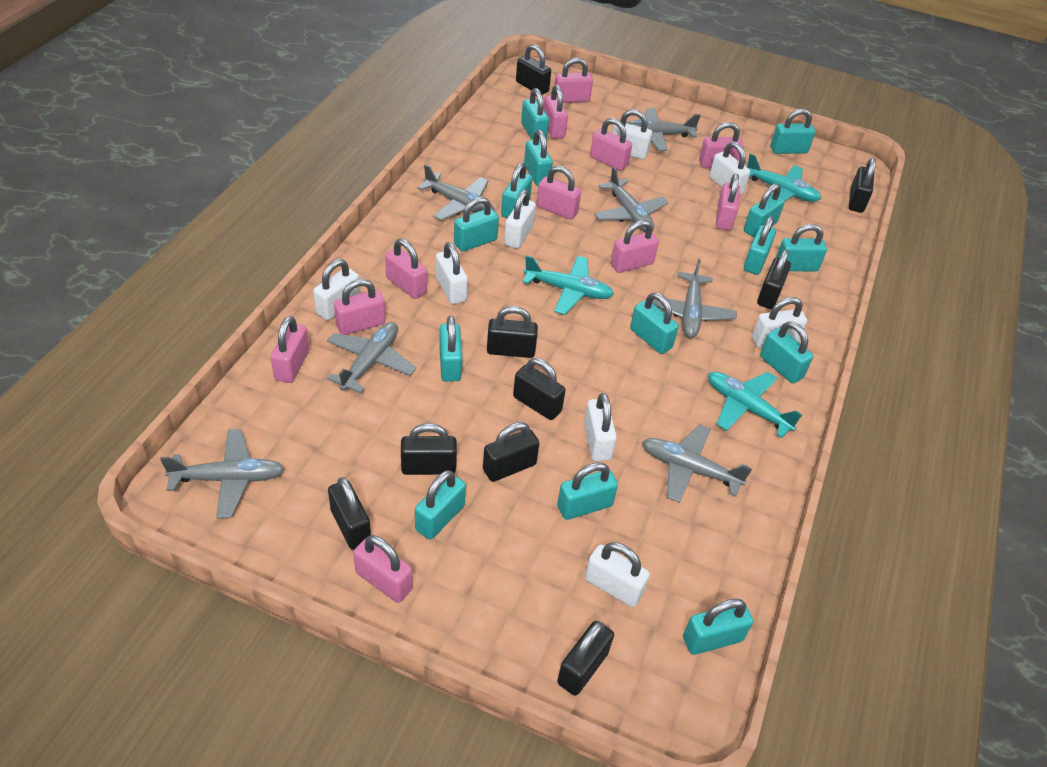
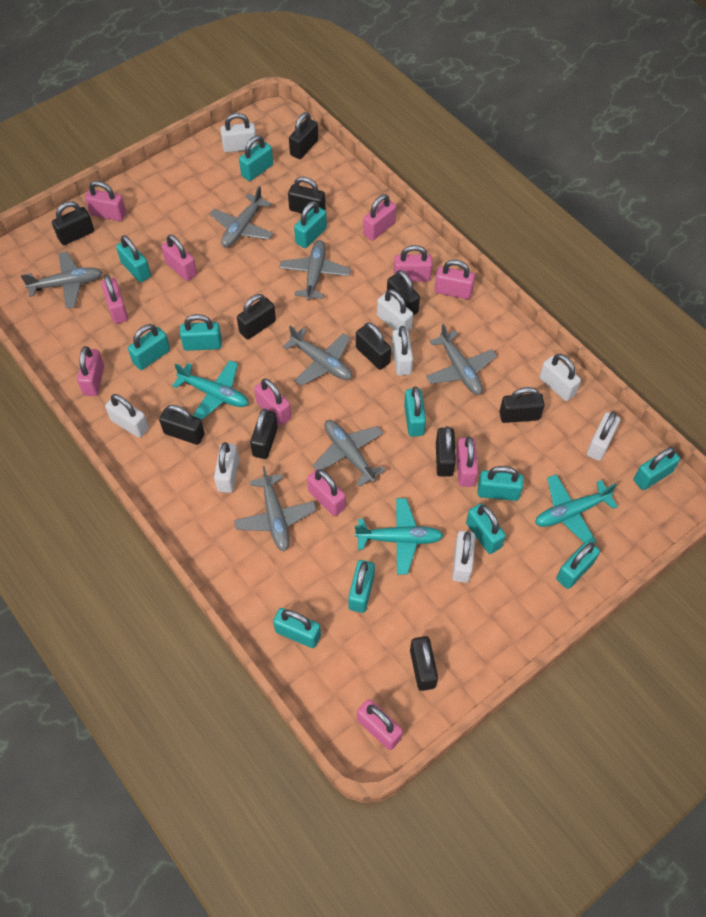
black padlock: 9 -> 11
turquoise padlock: 14 -> 12

